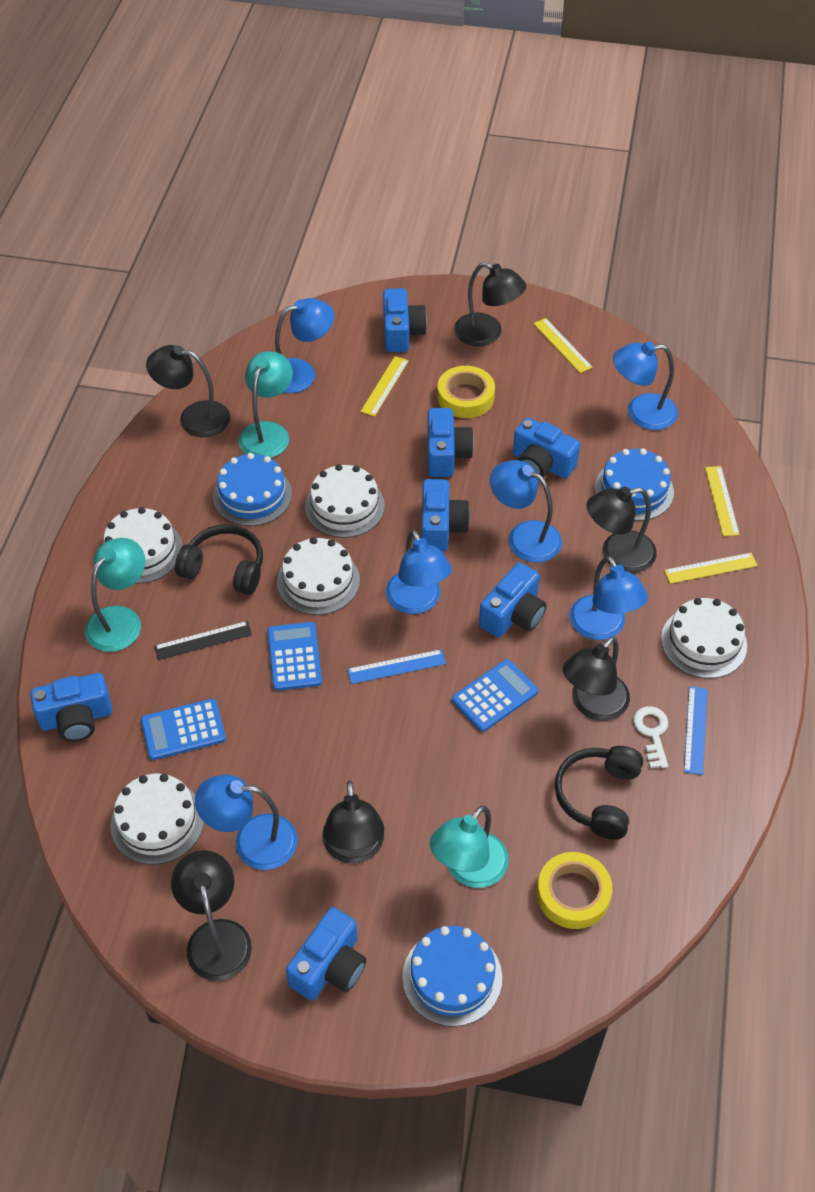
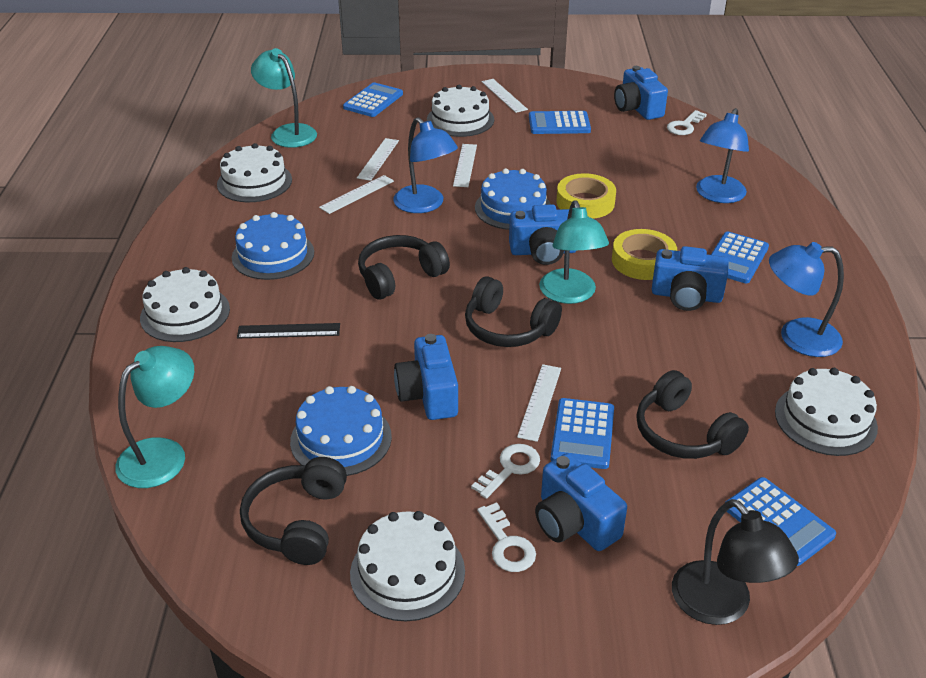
black headphones: 2 -> 4
black lamp: 6 -> 1
blue calculator: 3 -> 5
blue camera: 7 -> 5
blue lamp: 6 -> 3
blue ruler: 2 -> 0
white key: 1 -> 3
white ruler: 0 -> 5
yellow ruler: 4 -> 0

